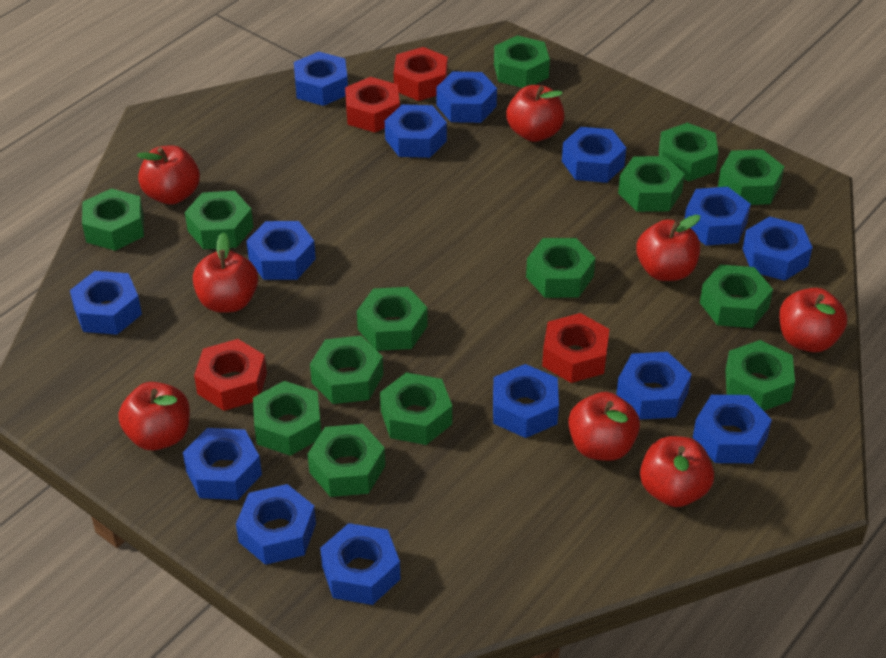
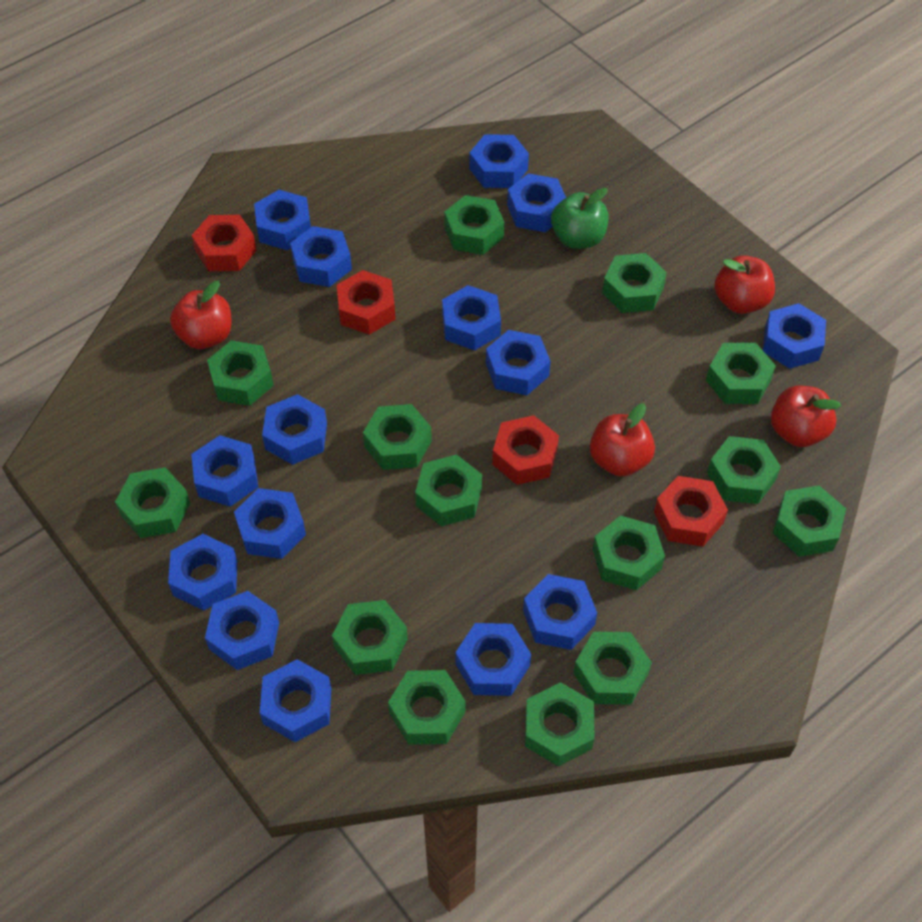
blue nut: 14 -> 15
green apple: 0 -> 1
red apple: 8 -> 4

